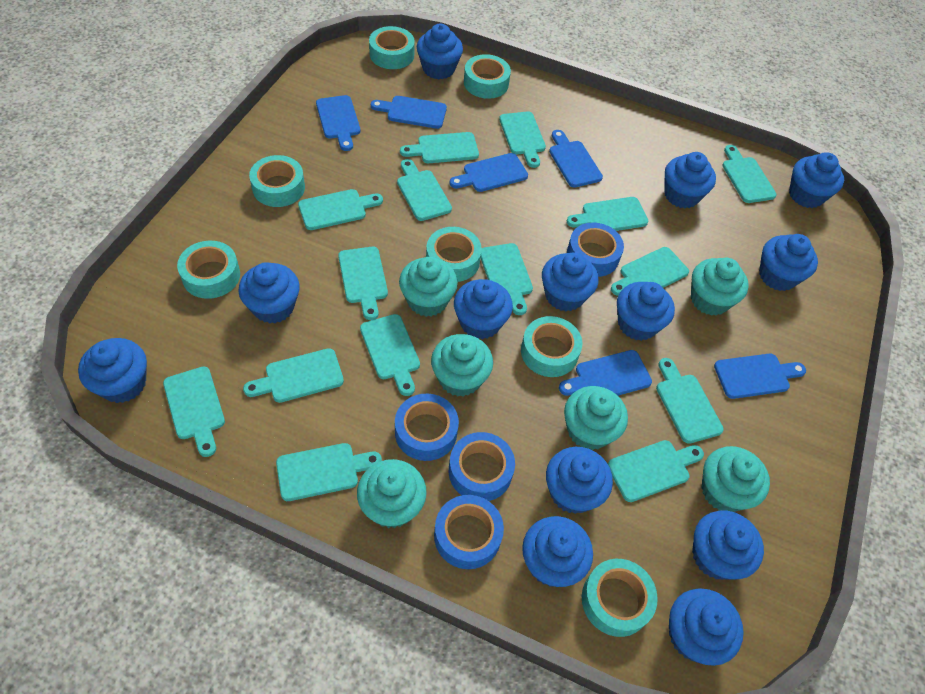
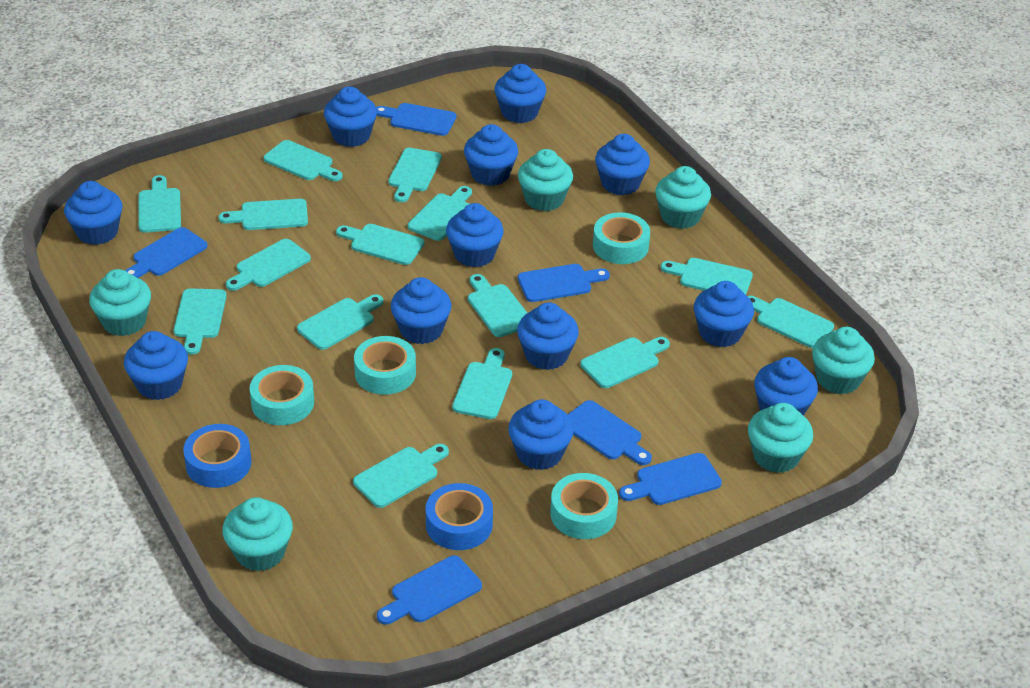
blue cupcake: 13 -> 12
blue tape: 4 -> 2
turquoise tape: 7 -> 4

